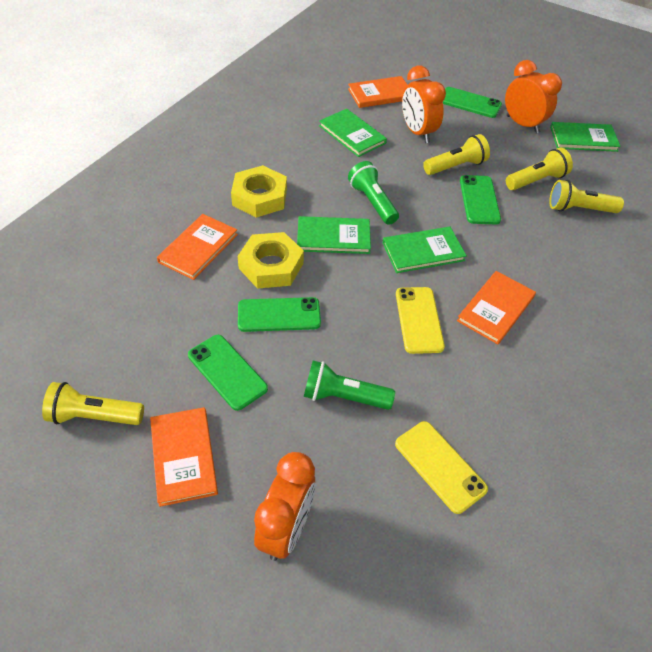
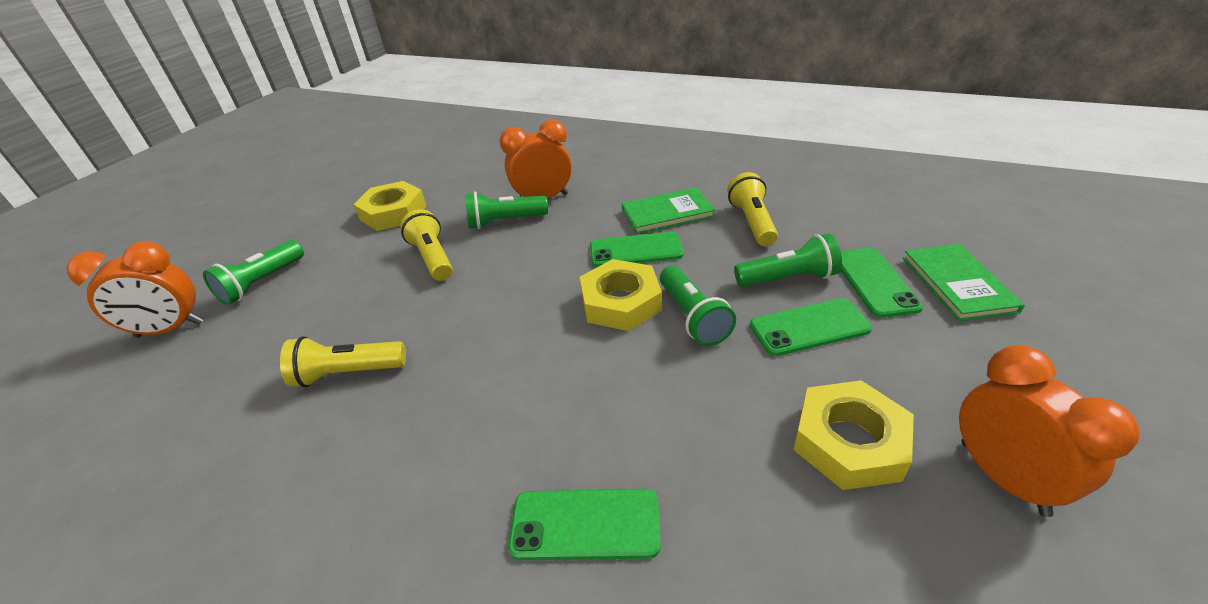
green book: 4 -> 2
green flashlight: 2 -> 4
orange book: 4 -> 0
yellow flashlight: 4 -> 3
yellow nut: 2 -> 3
yellow phone: 2 -> 0

